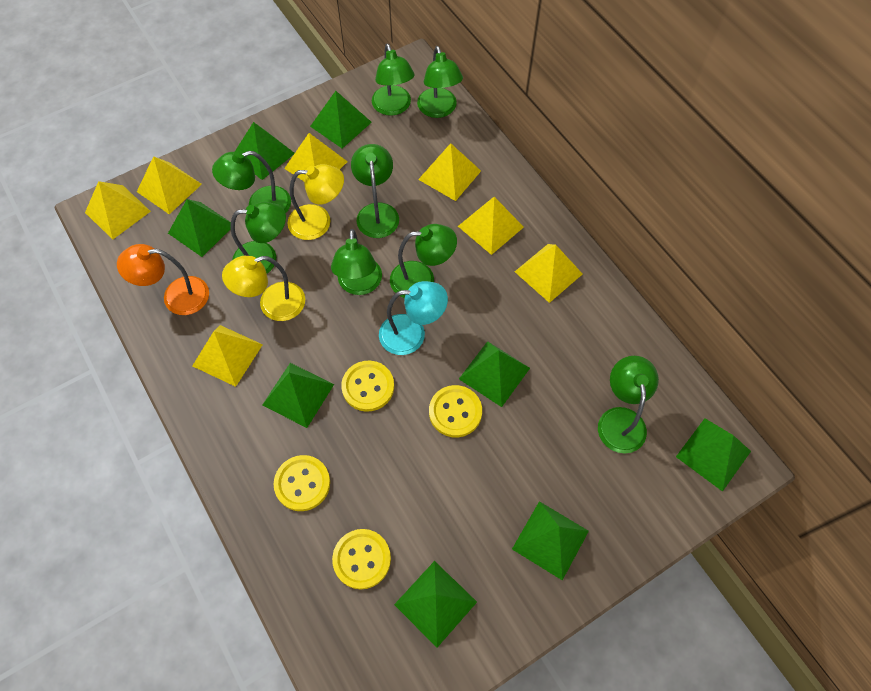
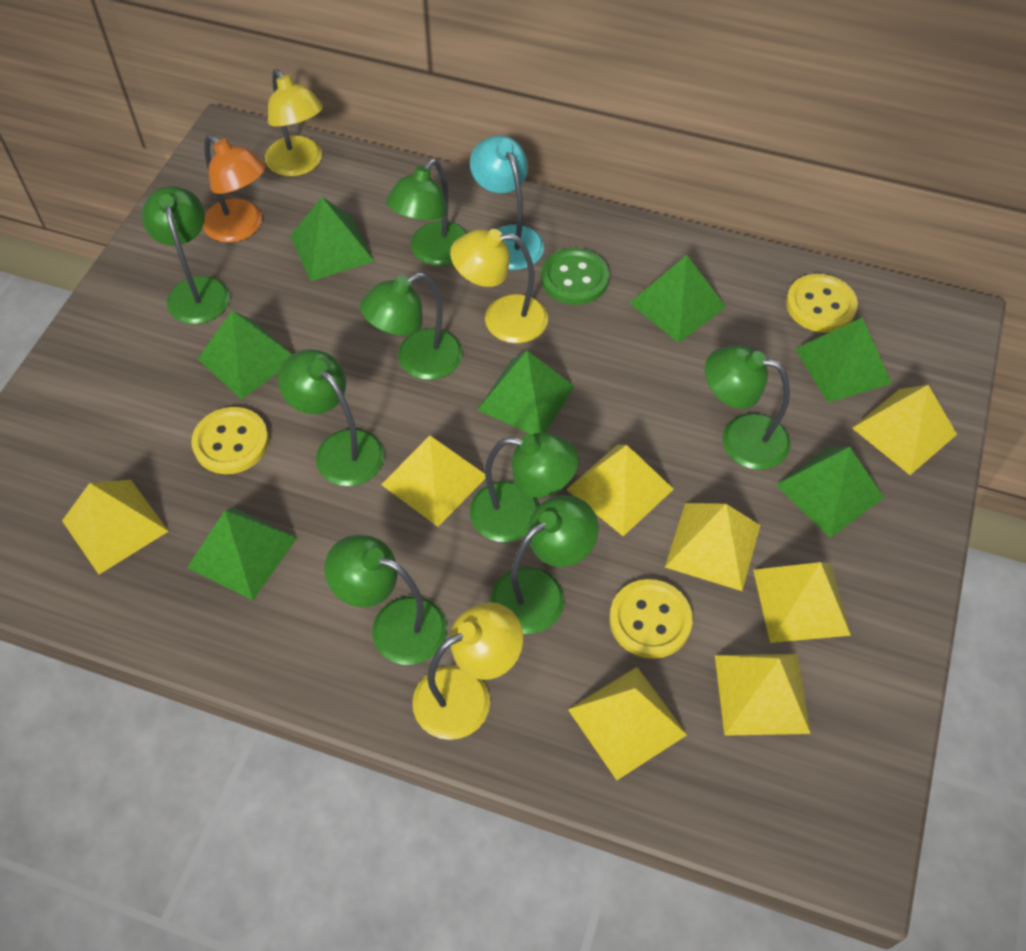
green button: 0 -> 1
green pyramid: 8 -> 7
yellow button: 4 -> 3
yellow lamp: 2 -> 3
yellow pyramid: 7 -> 8

